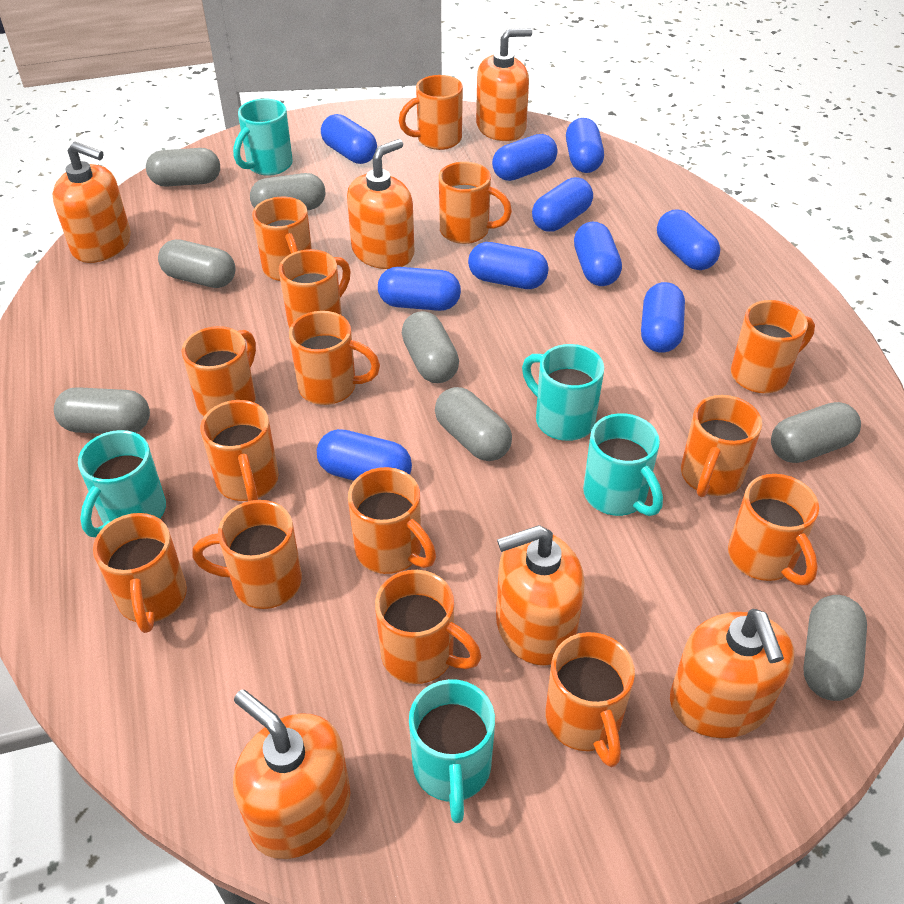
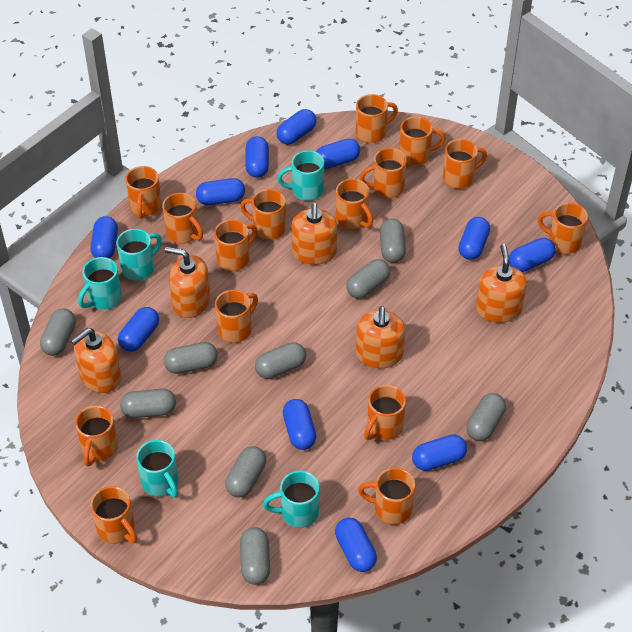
blue capsule: 10 -> 11
grey capsule: 8 -> 9
orange soap dispenser: 6 -> 5

